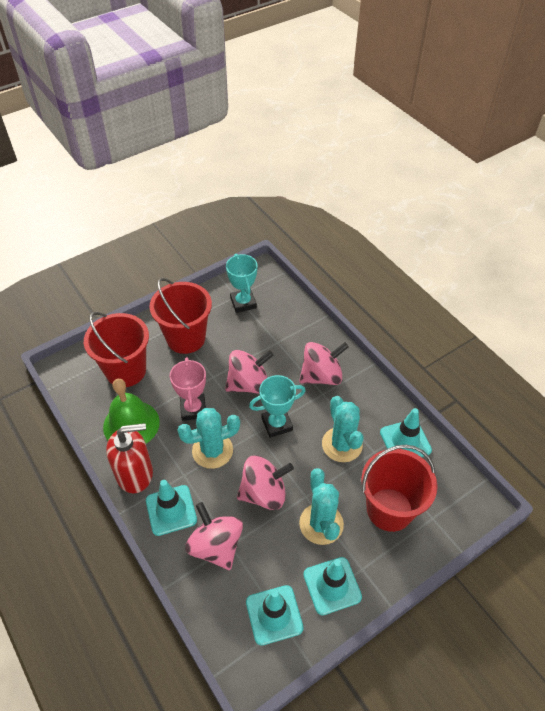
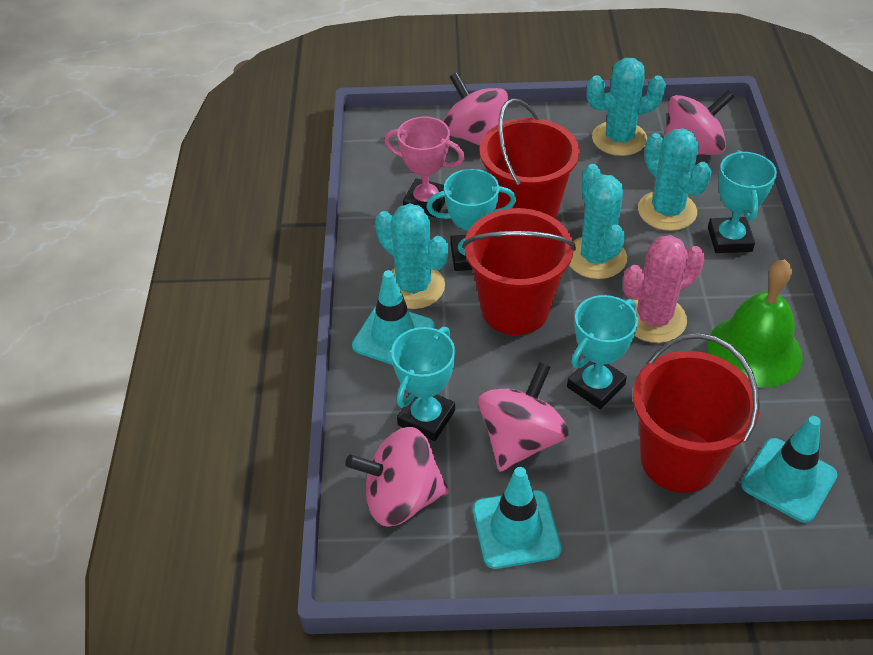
pink cactus: 0 -> 1
red soap dispenser: 1 -> 0
turquoise cactus: 3 -> 4
turquoise traffic cone: 4 -> 3
turquoise trophy: 2 -> 4

